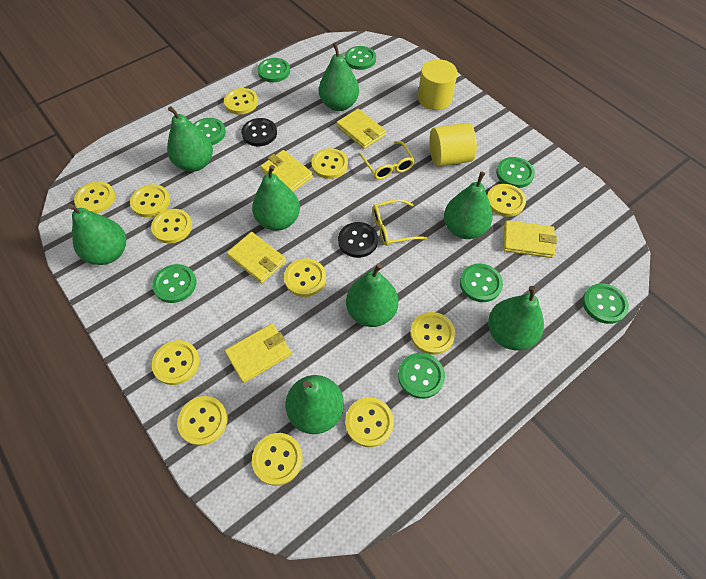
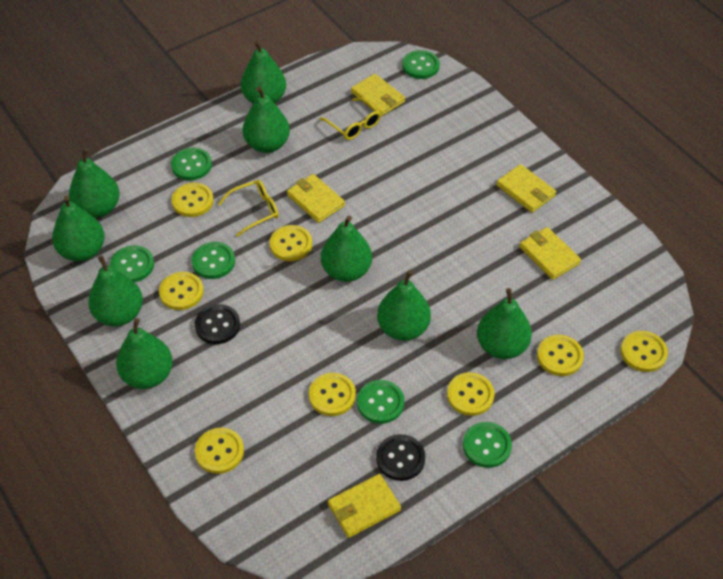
green button: 8 -> 6
green pear: 8 -> 9
yellow button: 12 -> 8
yellow cylinder: 2 -> 0

